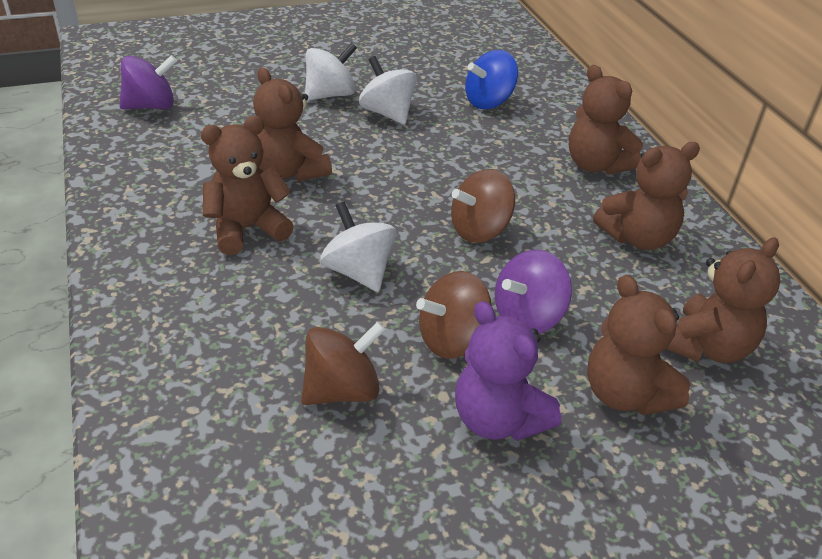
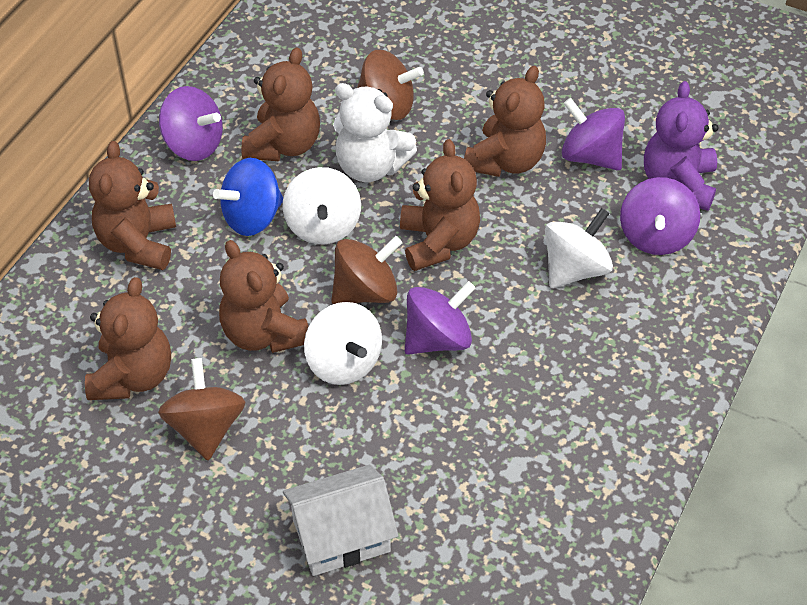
purple spinning top: 2 -> 4
white house: 0 -> 1
white teddy bear: 0 -> 1

